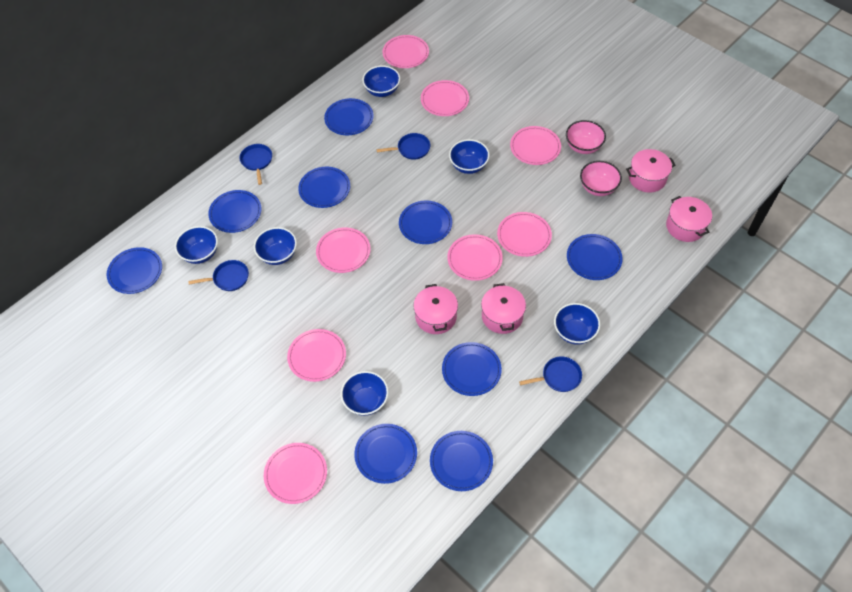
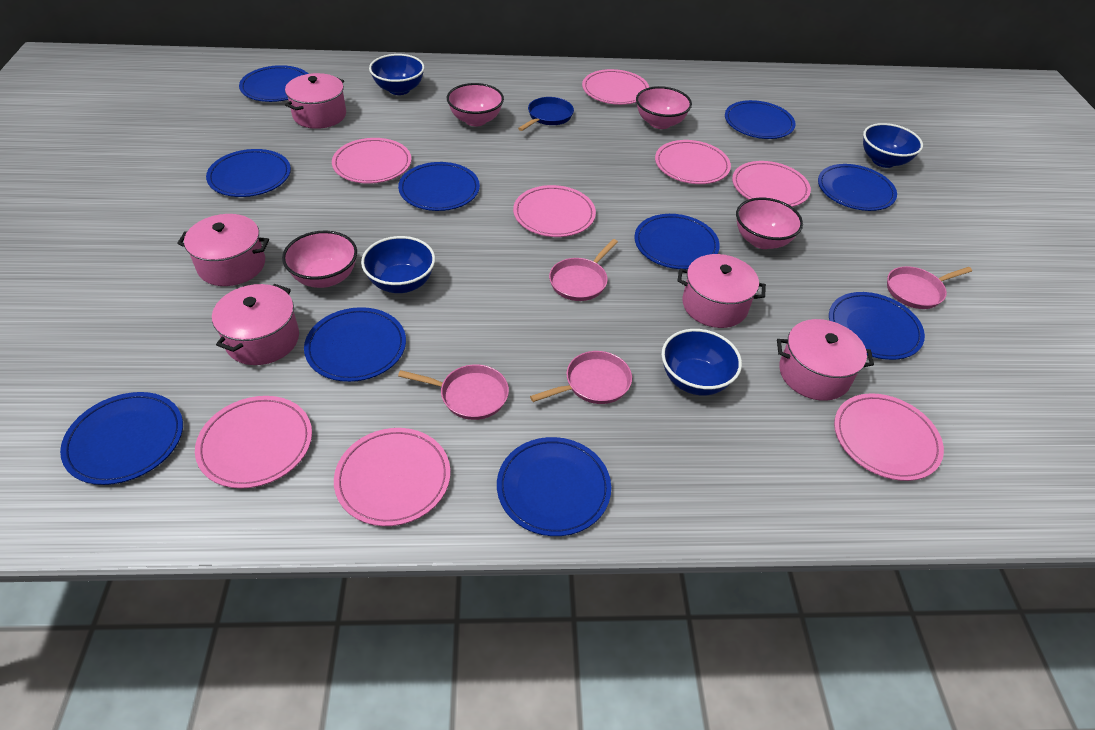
blue bowl: 6 -> 4
blue pan: 4 -> 1
blue plate: 9 -> 10
pink bowl: 2 -> 4
pink pan: 0 -> 4
pink pot: 4 -> 5

